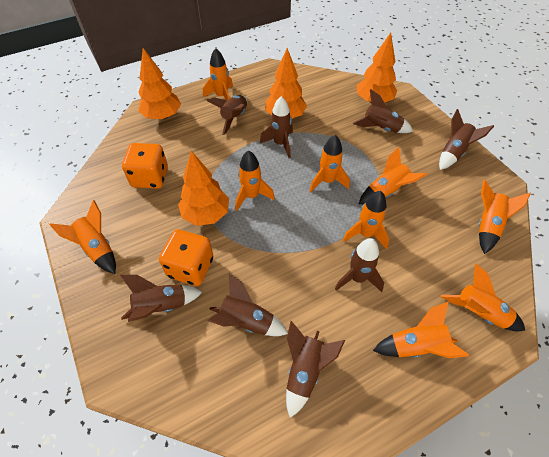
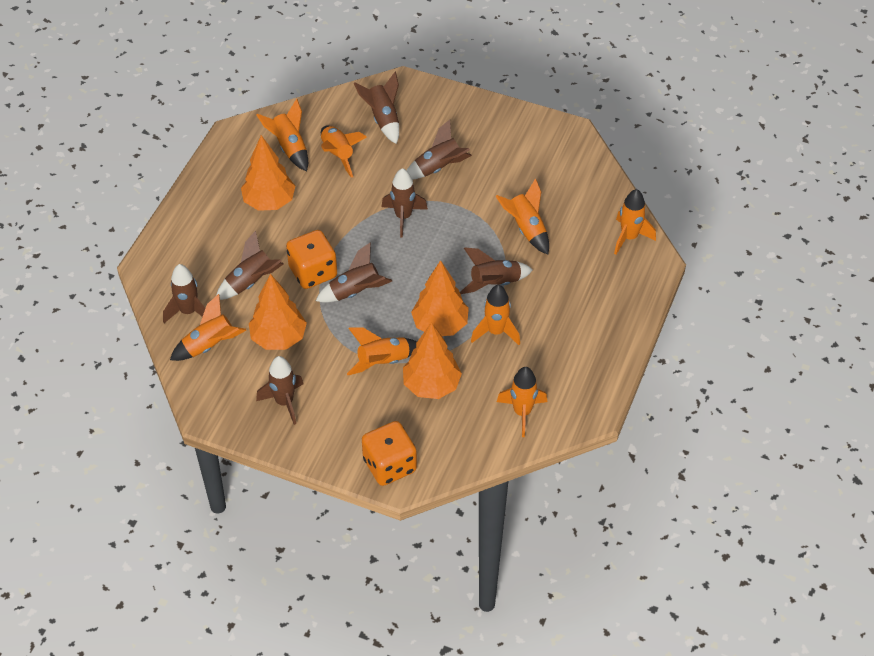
orange rocket: 9 -> 8

